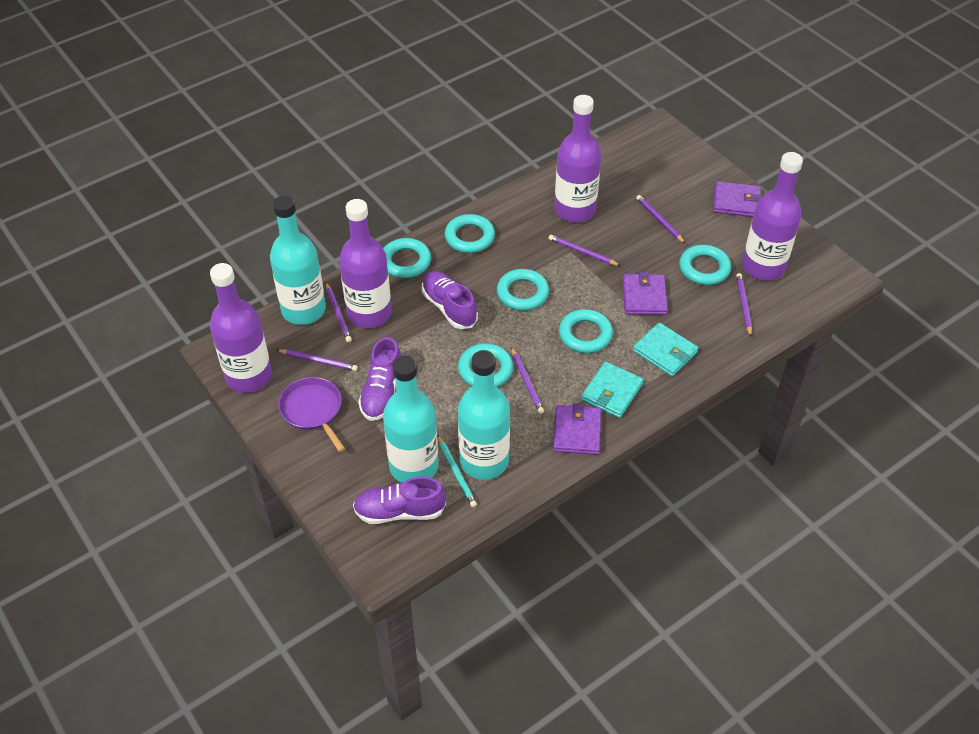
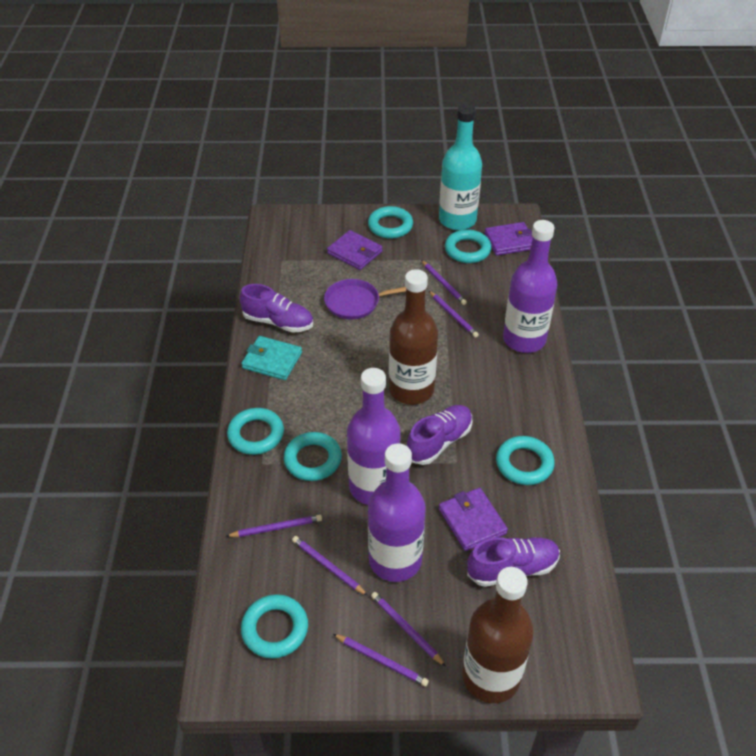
brown bottle: 0 -> 2
purple bottle: 4 -> 3
turquoise bottle: 3 -> 1
turquoise pencil: 1 -> 0
turquoise wallet: 2 -> 1

